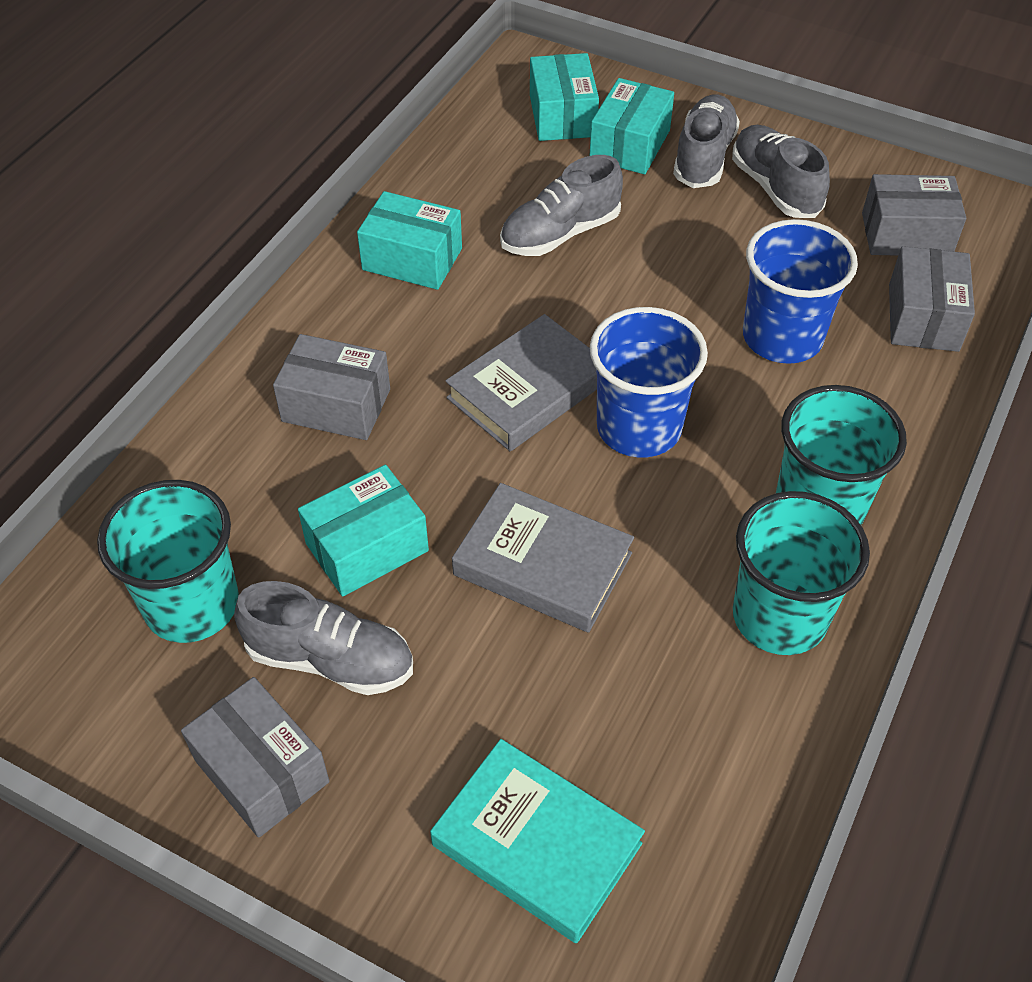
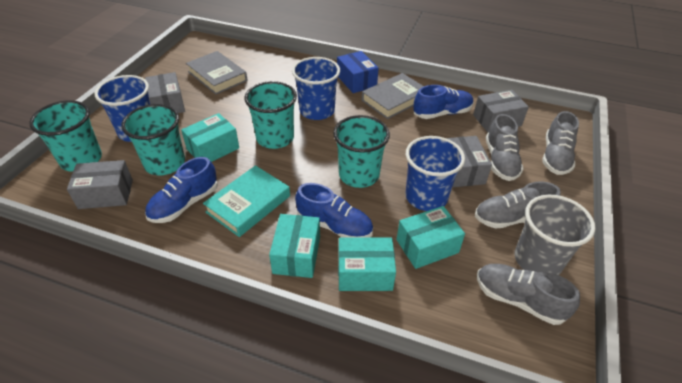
blue box: 0 -> 1
blue cup: 2 -> 3
blue shoe: 0 -> 3
grey cup: 0 -> 1
turquoise cup: 3 -> 4

